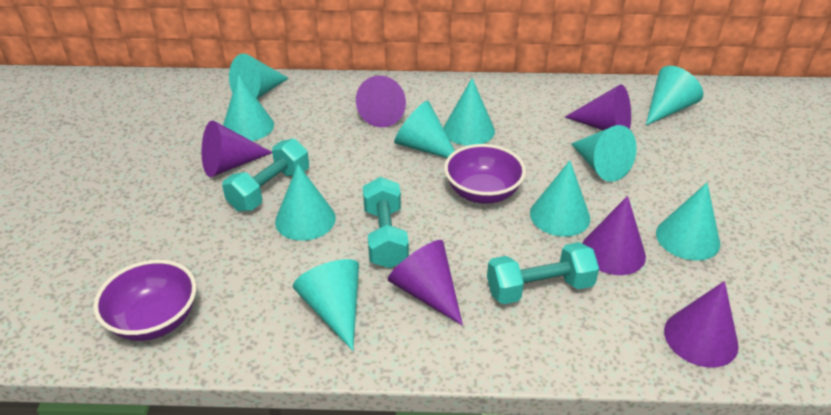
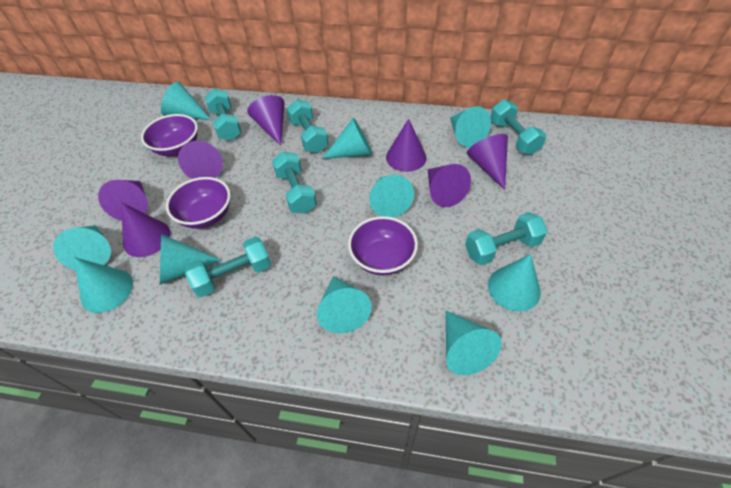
purple bowl: 2 -> 3
purple cone: 6 -> 7
turquoise dumbbell: 3 -> 6

